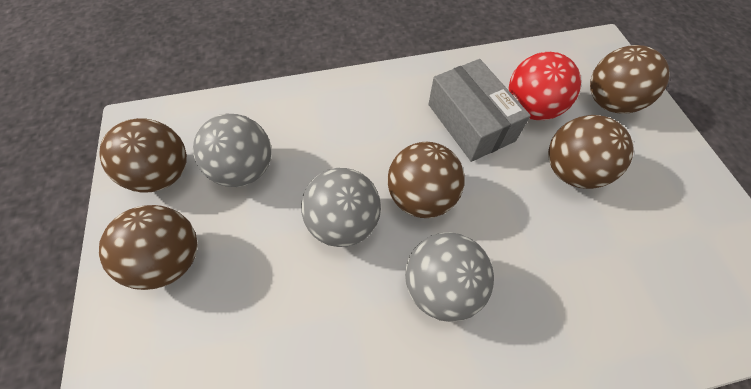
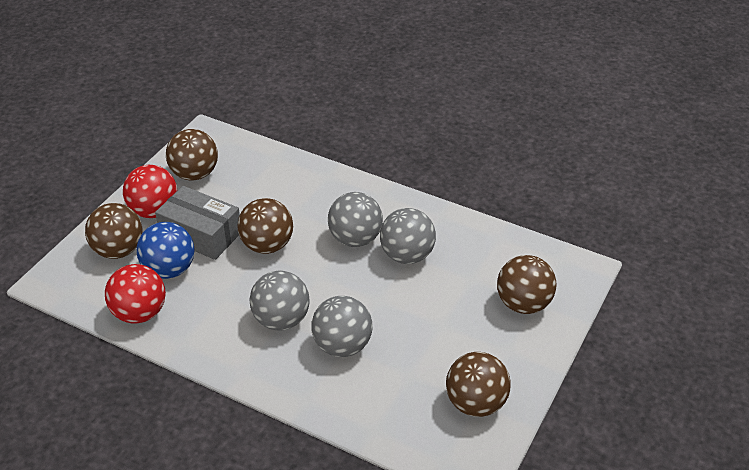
blue ball: 0 -> 1
grey ball: 3 -> 4
red ball: 1 -> 2

